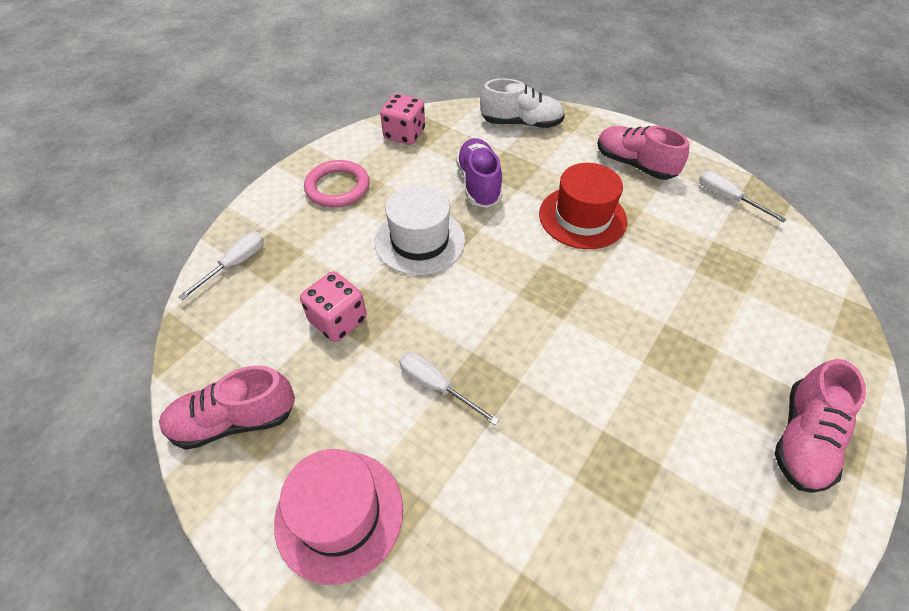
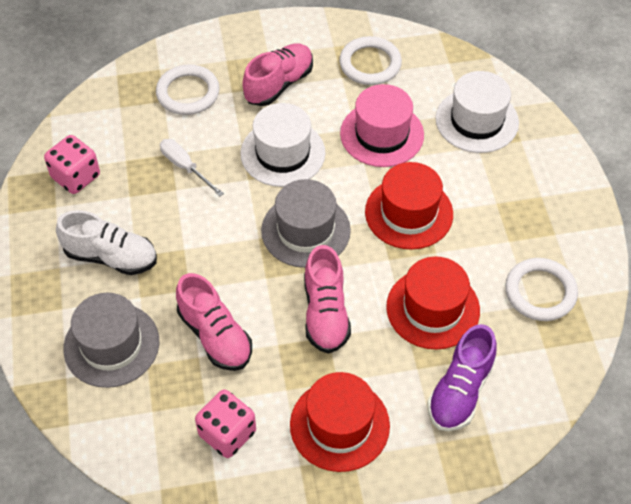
grey hat: 0 -> 2
pink ring: 1 -> 0
red hat: 1 -> 3
white hat: 1 -> 2
white ring: 0 -> 3
white screwdriver: 3 -> 1

